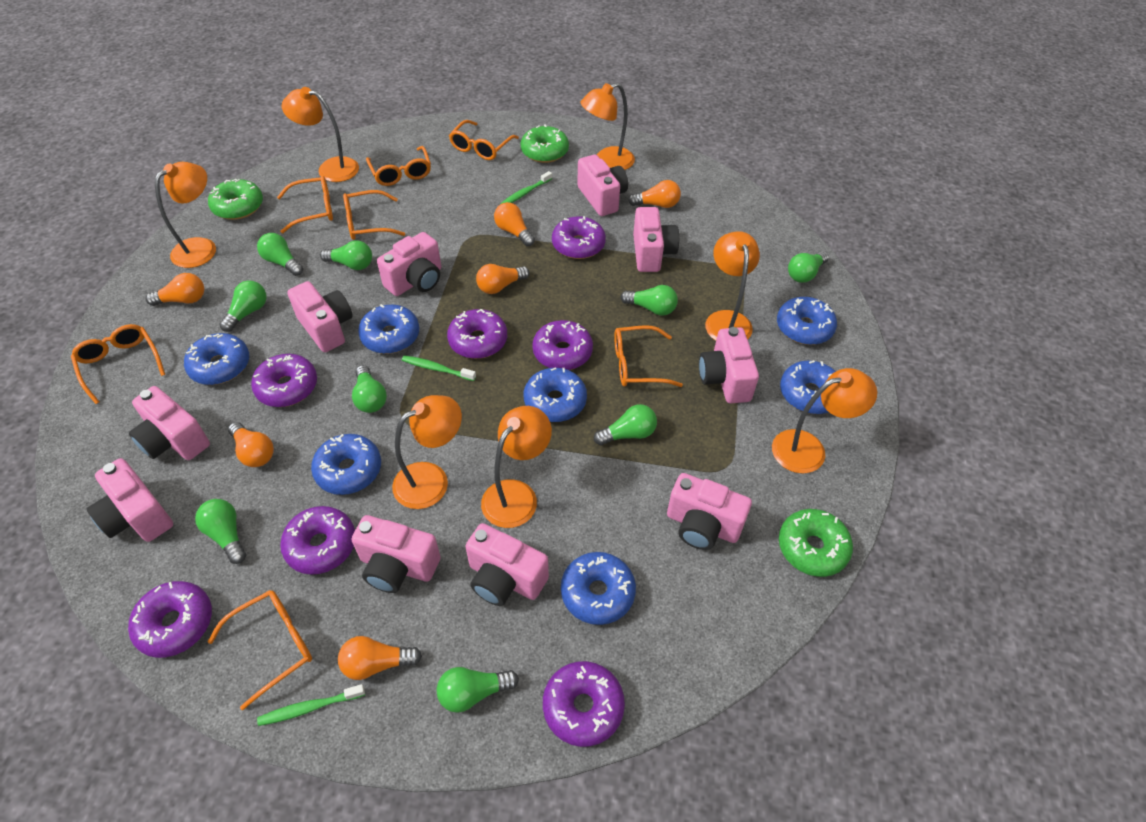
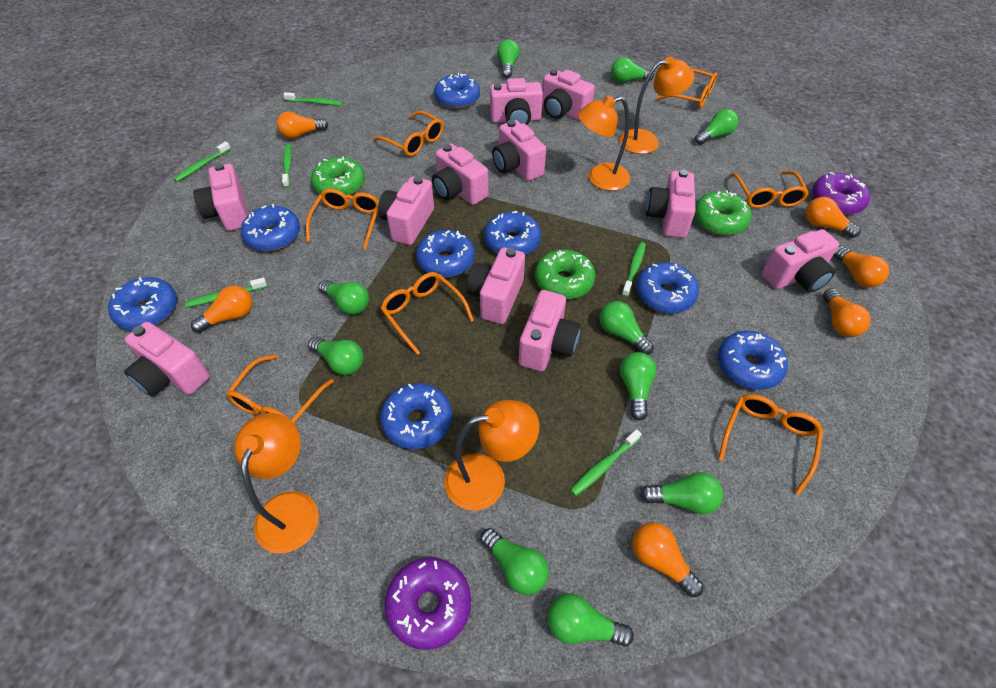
blue donut: 7 -> 8
green light bulb: 9 -> 10
green toothbrush: 3 -> 6
orange lamp: 7 -> 4
pink camera: 10 -> 11
purple donut: 7 -> 2

